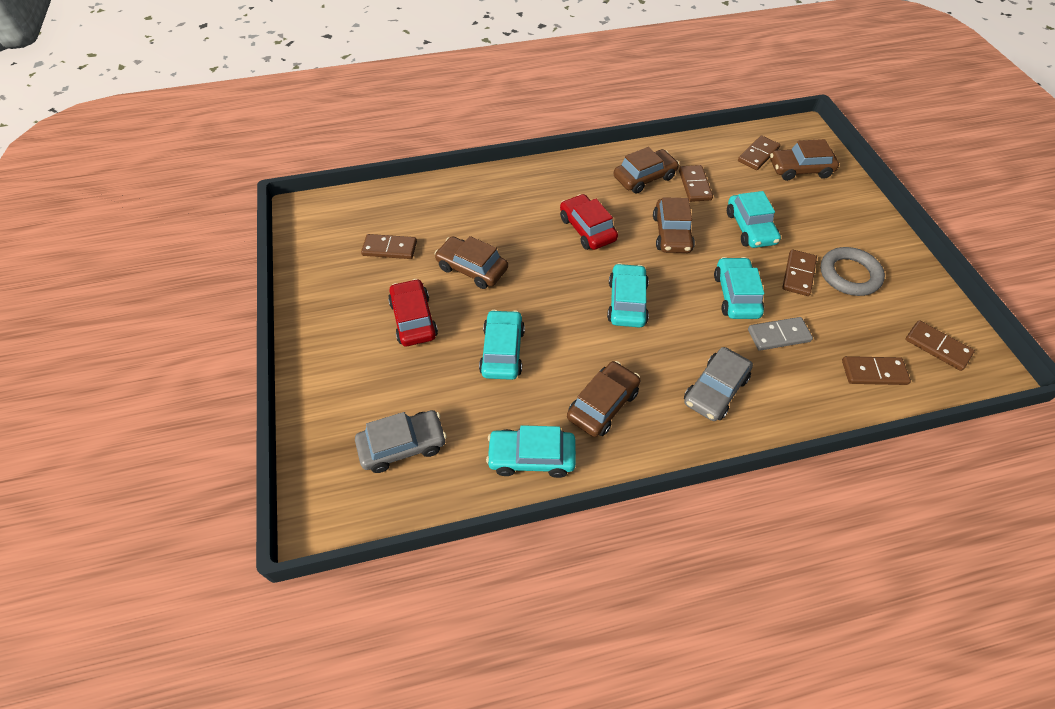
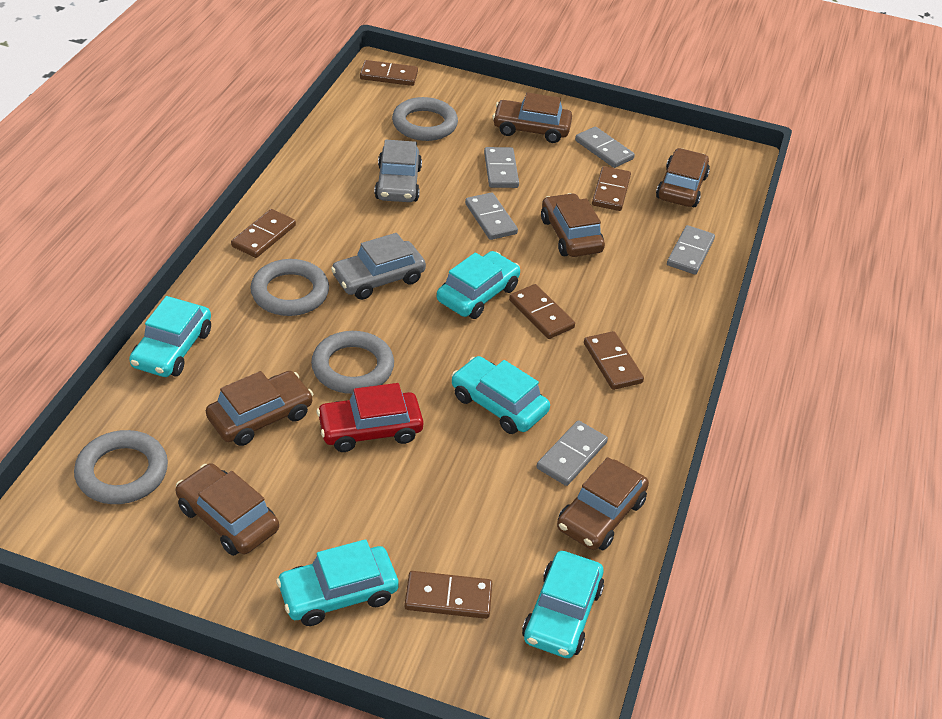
brown car: 5 -> 6
grey domino: 1 -> 5
grey ring: 1 -> 4
red car: 2 -> 1

